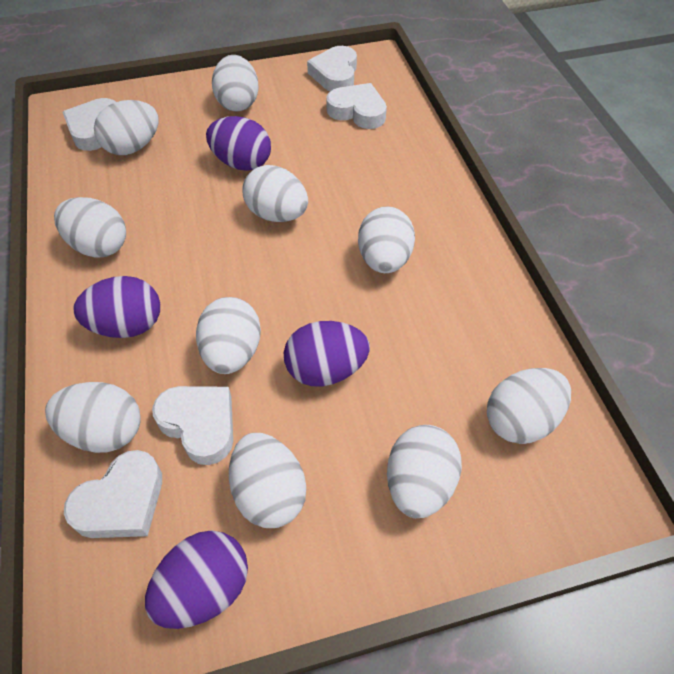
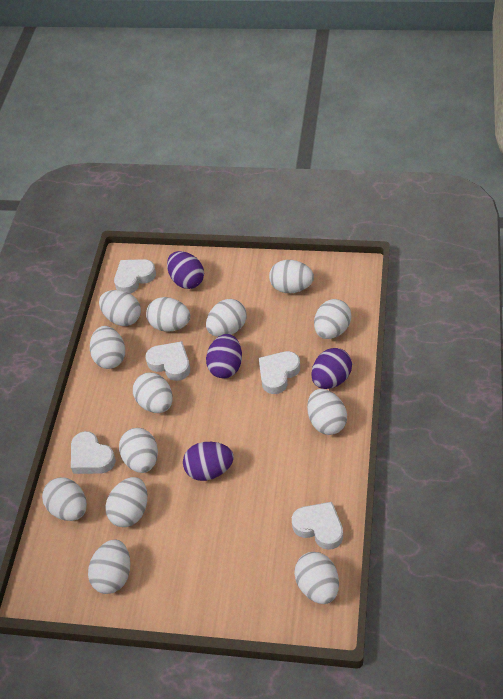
white egg: 10 -> 13

